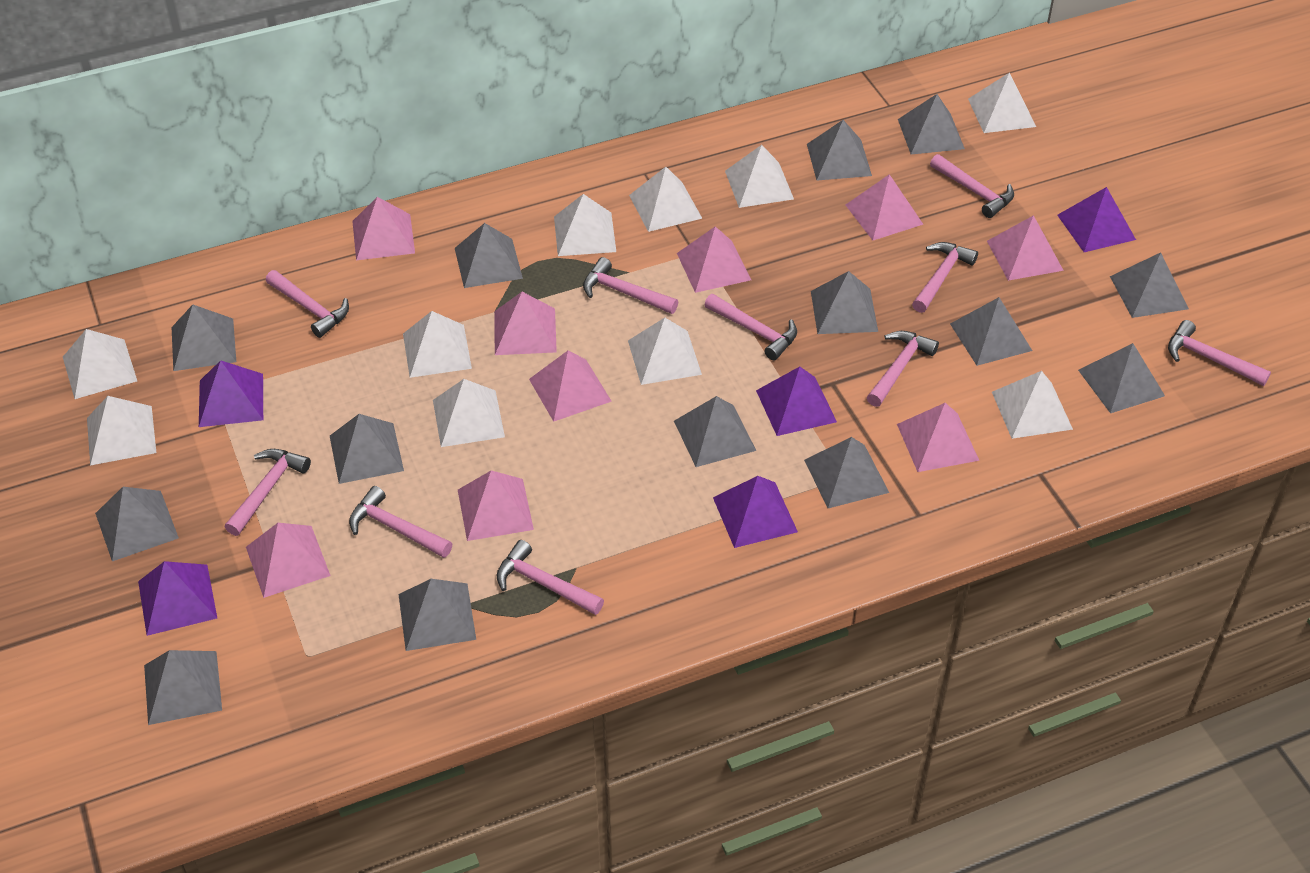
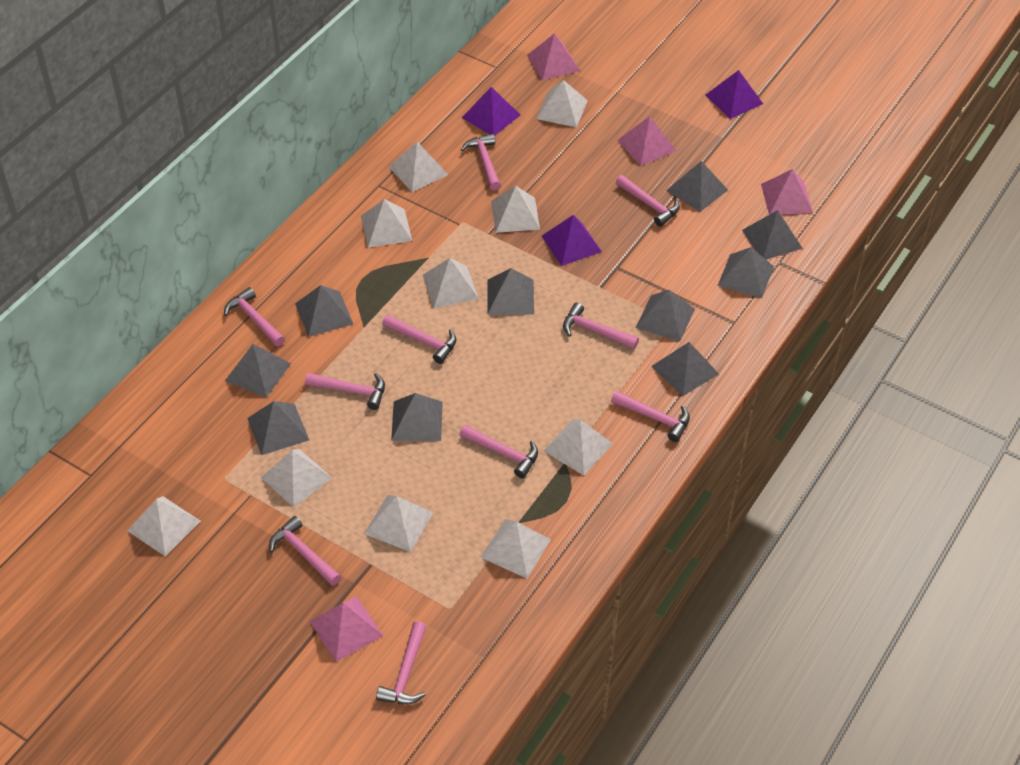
grey pyramid: 14 -> 10
pink pyramid: 9 -> 4
purple pyramid: 5 -> 3

